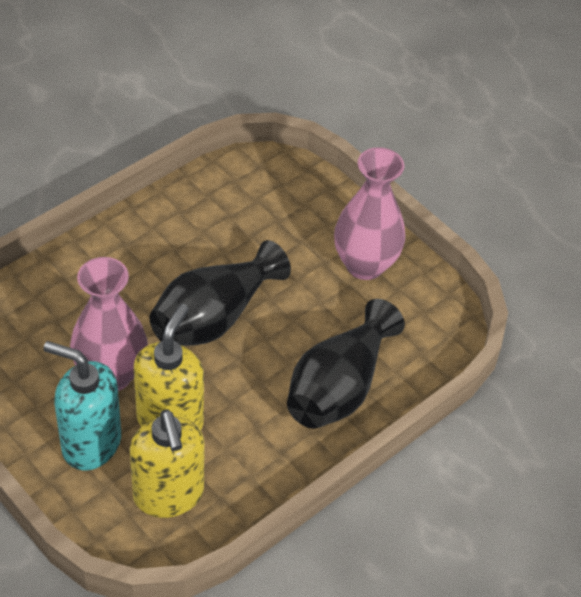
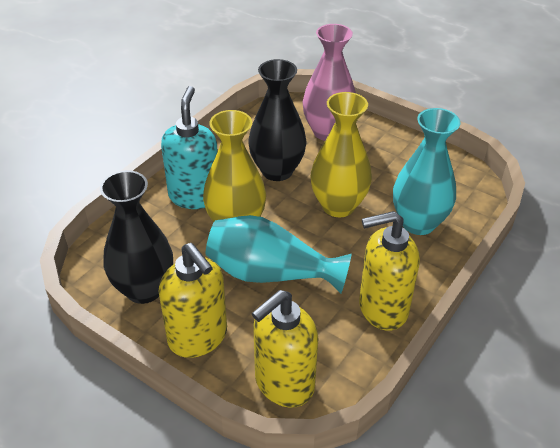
pink vase: 2 -> 1
turquoise vase: 0 -> 2
yellow soap dispenser: 2 -> 3
yellow vase: 0 -> 2

